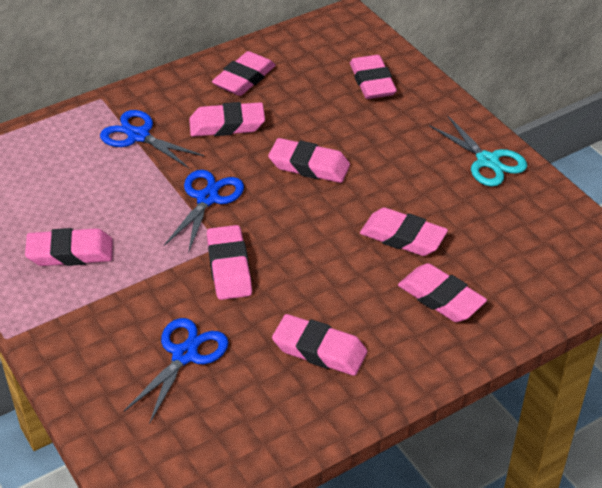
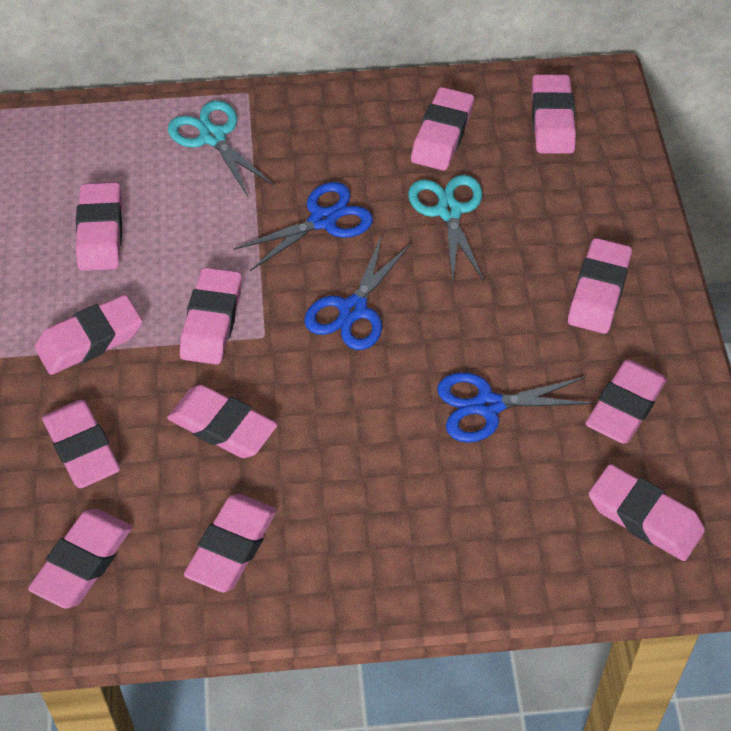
pink eraser: 9 -> 12
turquoise scissors: 1 -> 2

